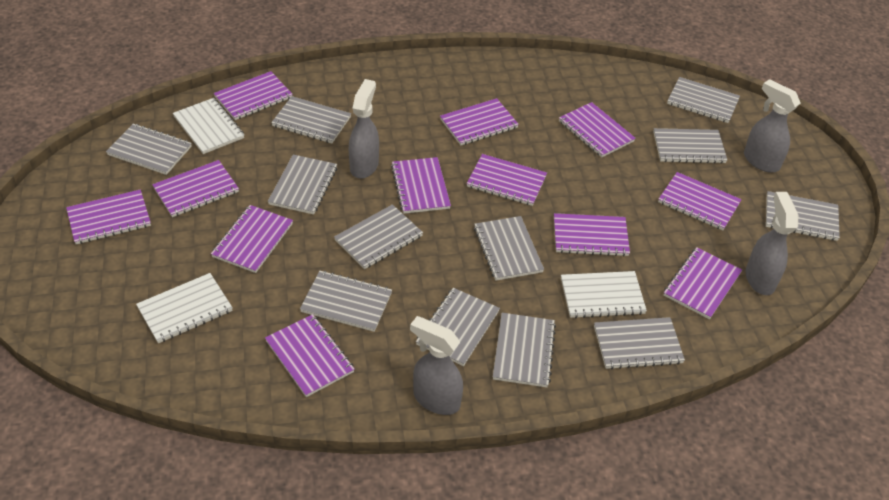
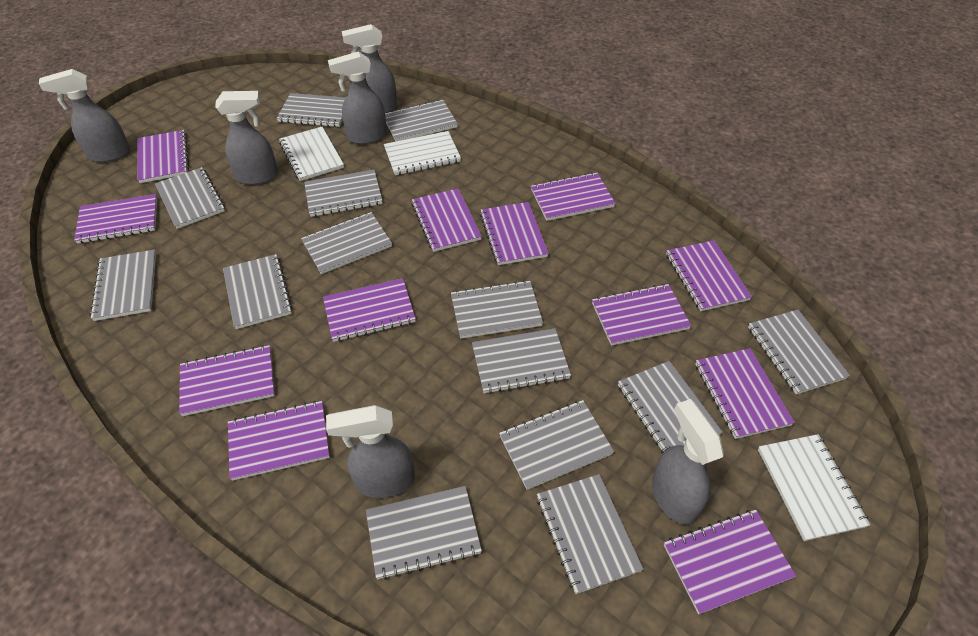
grey notebook: 12 -> 14
grey spray bottle: 4 -> 6

